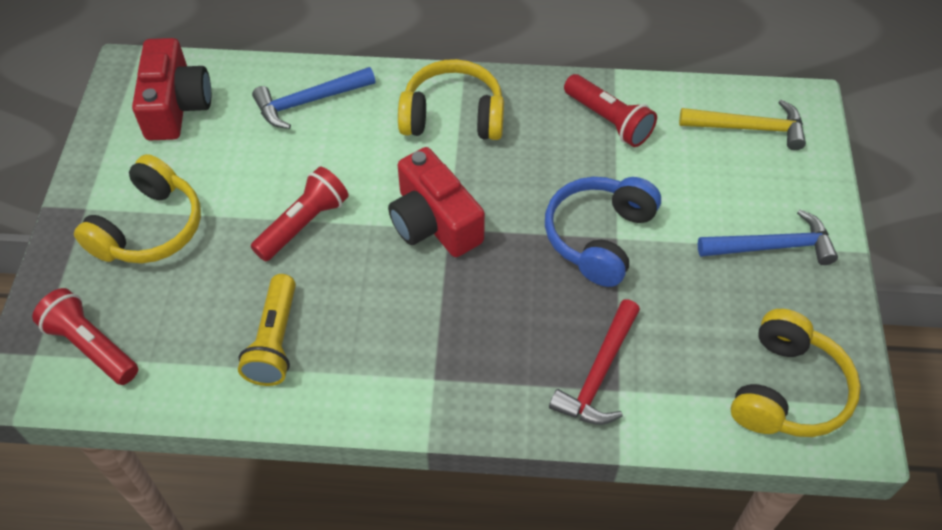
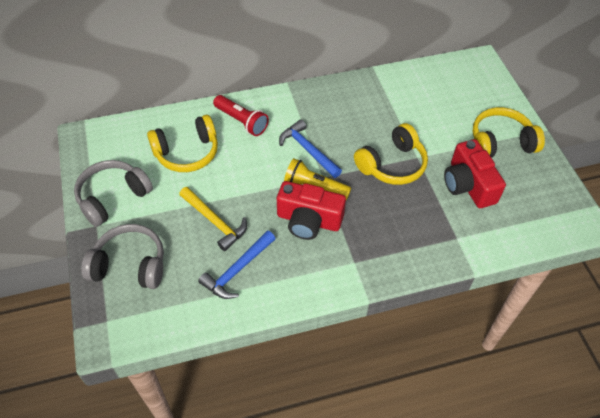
blue headphones: 1 -> 0
grey headphones: 0 -> 2
red flashlight: 3 -> 1
red hammer: 1 -> 0

